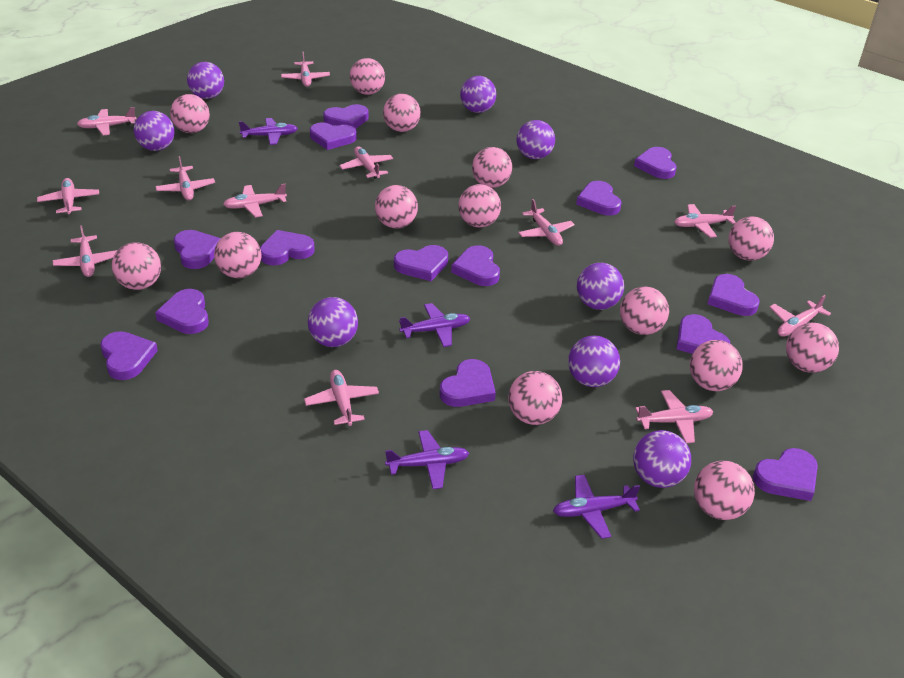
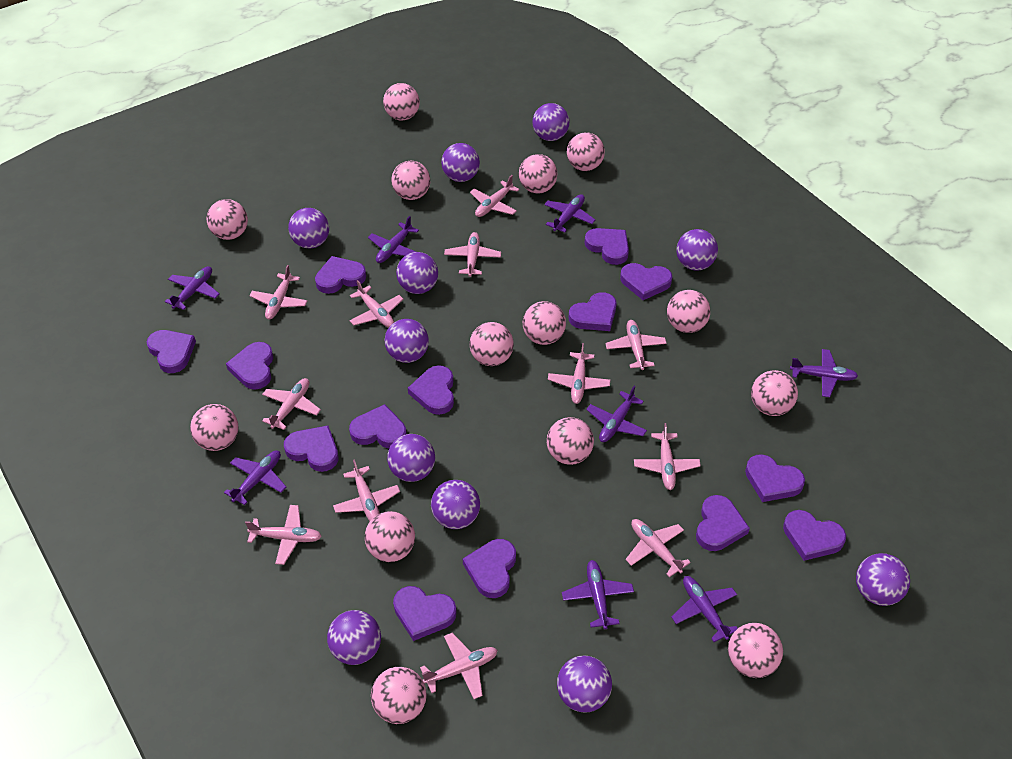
purple ball: 8 -> 11
purple plane: 4 -> 8

